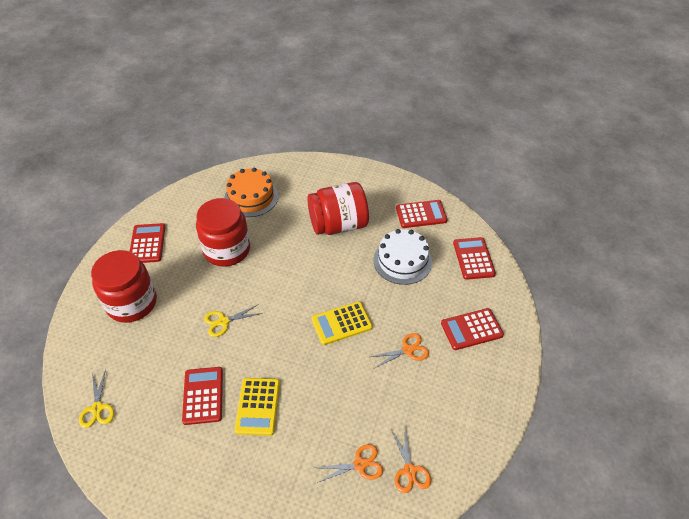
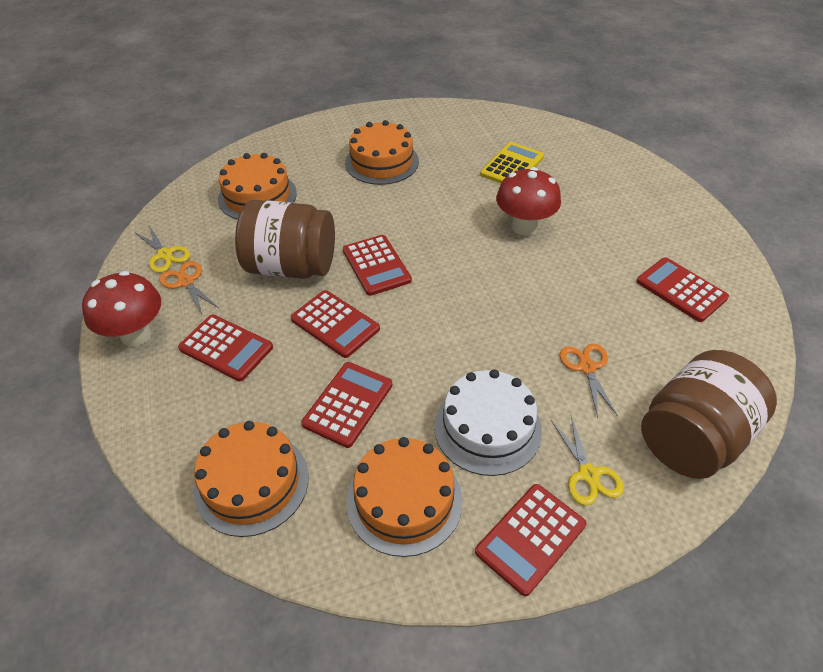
brown jar: 0 -> 2
orange cake: 1 -> 4
orange scissors: 3 -> 2
red calculator: 5 -> 6
red jar: 3 -> 0
red mushroom: 0 -> 2
yellow calculator: 2 -> 1

